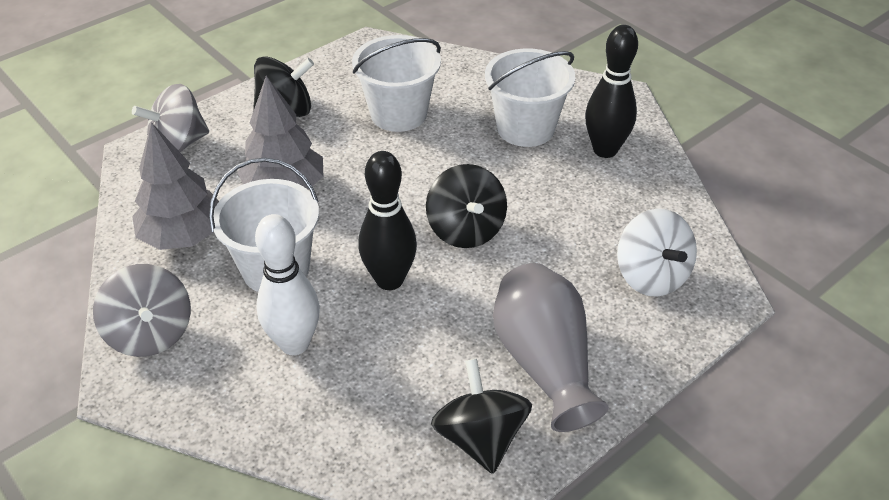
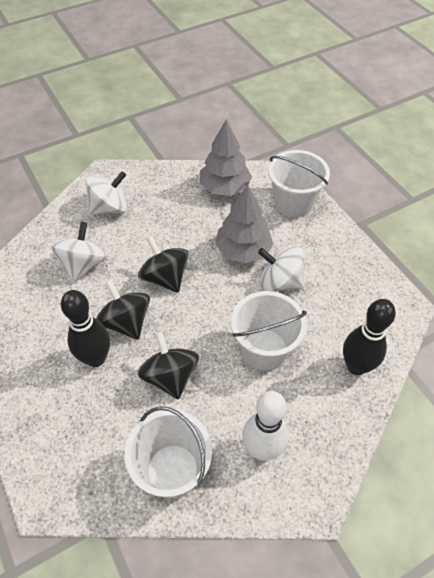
grey spinning top: 2 -> 0
grey vase: 1 -> 0
white spinning top: 1 -> 3

